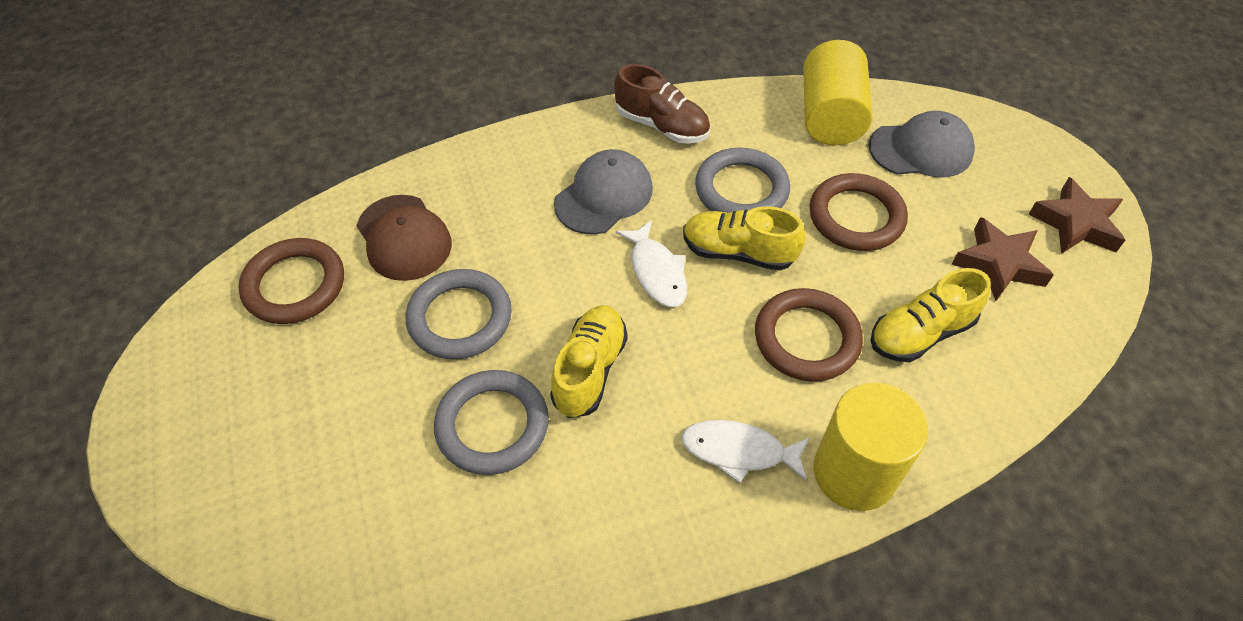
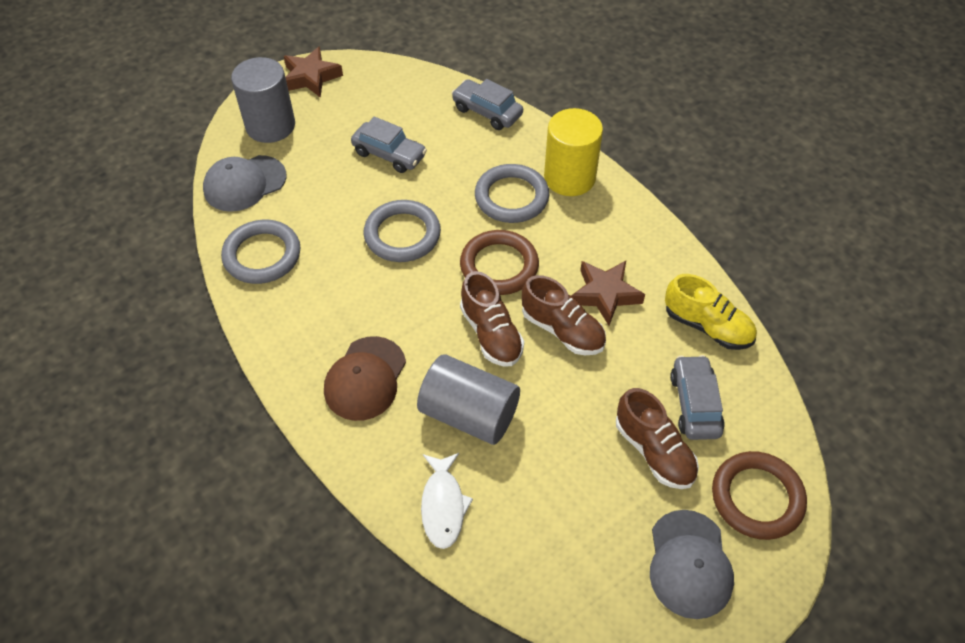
brown ring: 3 -> 2
brown shoe: 1 -> 3
grey car: 0 -> 3
grey cylinder: 0 -> 2
white fish: 2 -> 1
yellow cylinder: 2 -> 1
yellow shoe: 3 -> 1

